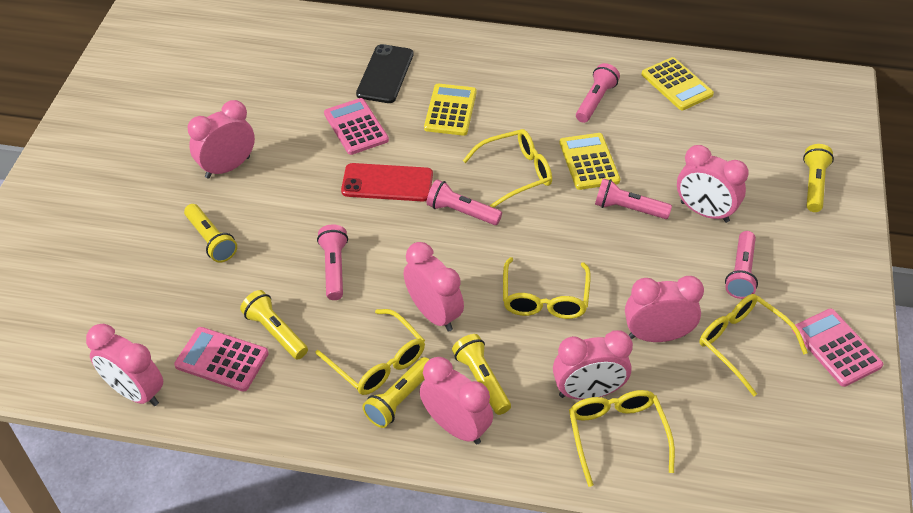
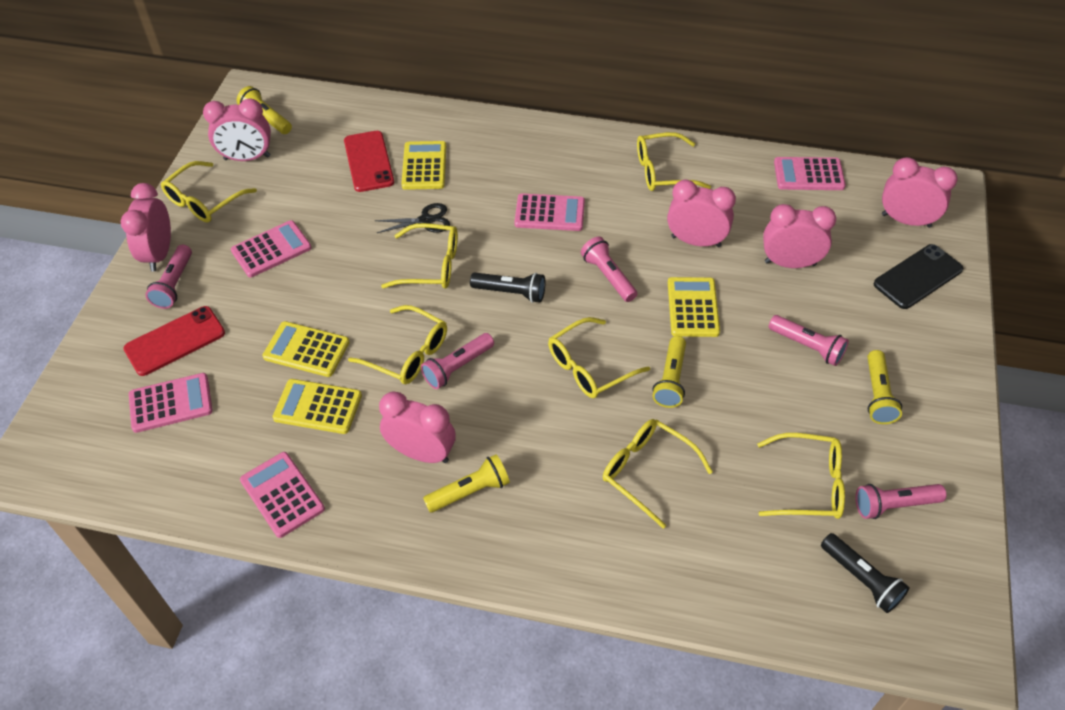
black flashlight: 0 -> 2
black scissors: 0 -> 1
pink calculator: 3 -> 5
pink clock: 7 -> 6
red phone: 1 -> 2
yellow calculator: 3 -> 4
yellow flashlight: 5 -> 4
yellow glasses: 5 -> 7

